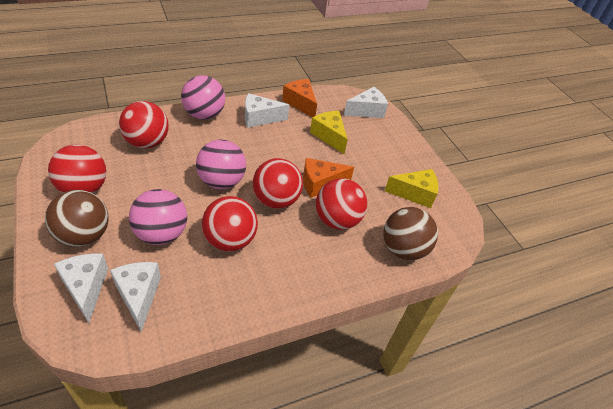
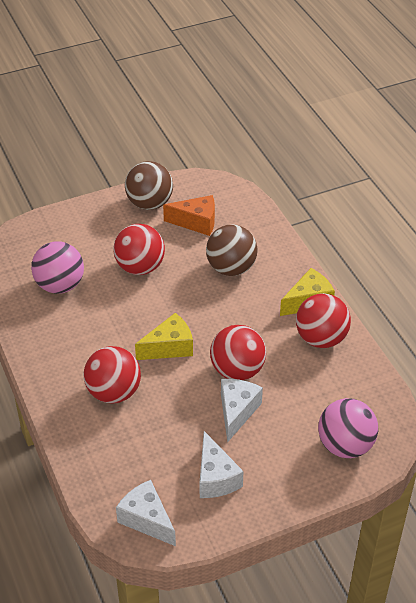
orange cheese: 2 -> 1
pink ball: 3 -> 2
red ball: 5 -> 4
white cheese: 4 -> 3

